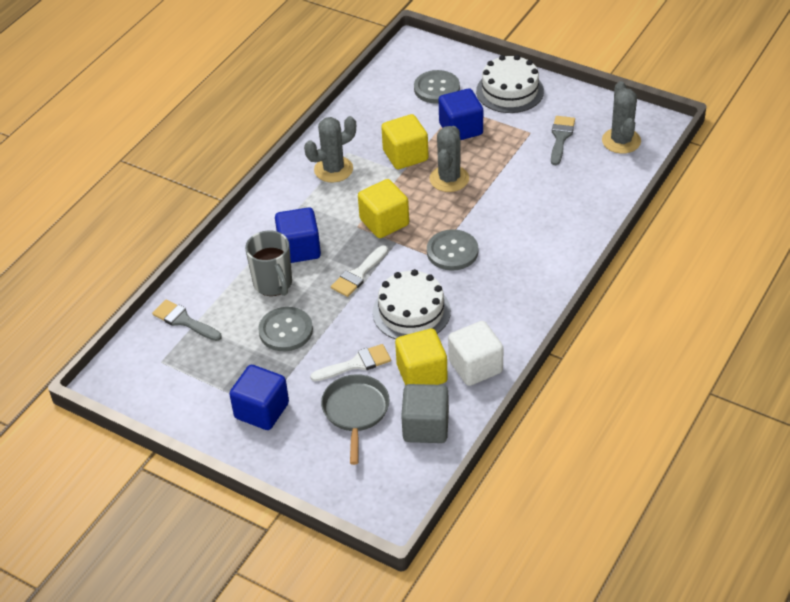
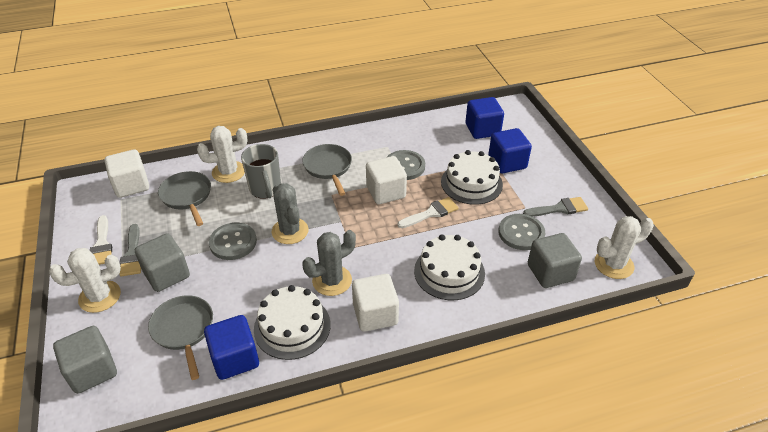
grey cactus: 3 -> 2
grey cube: 1 -> 3
grey pan: 1 -> 3
white cactus: 0 -> 3
white cake: 2 -> 3
white cube: 1 -> 3
yellow cube: 3 -> 0

